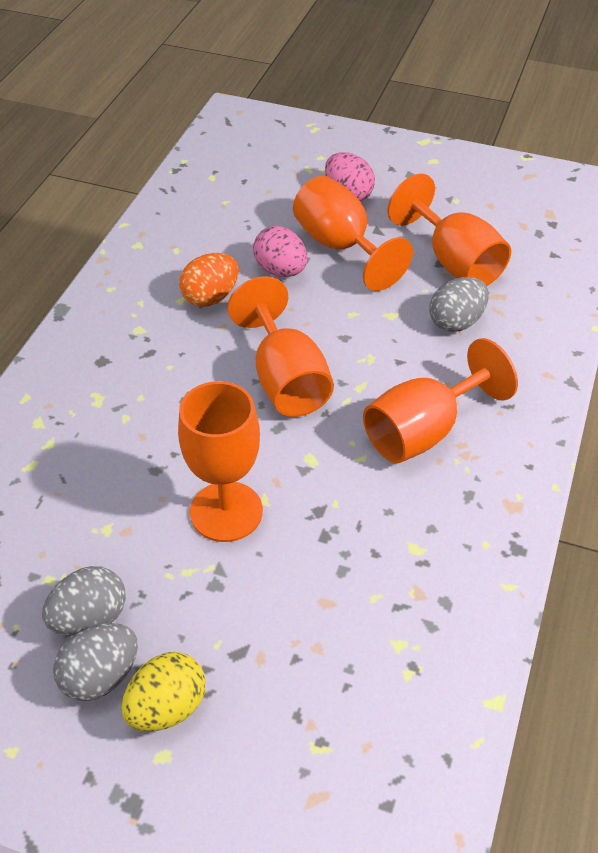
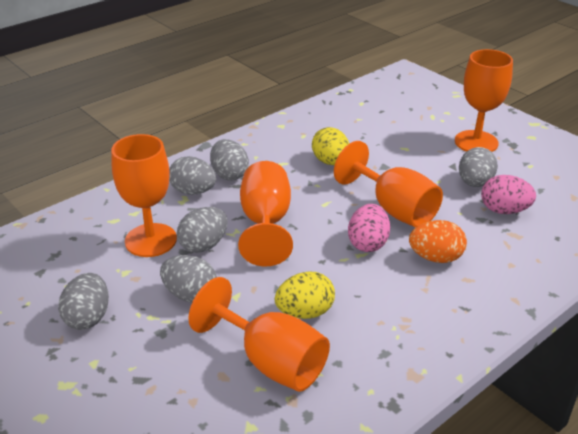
grey egg: 3 -> 6
yellow egg: 1 -> 2

